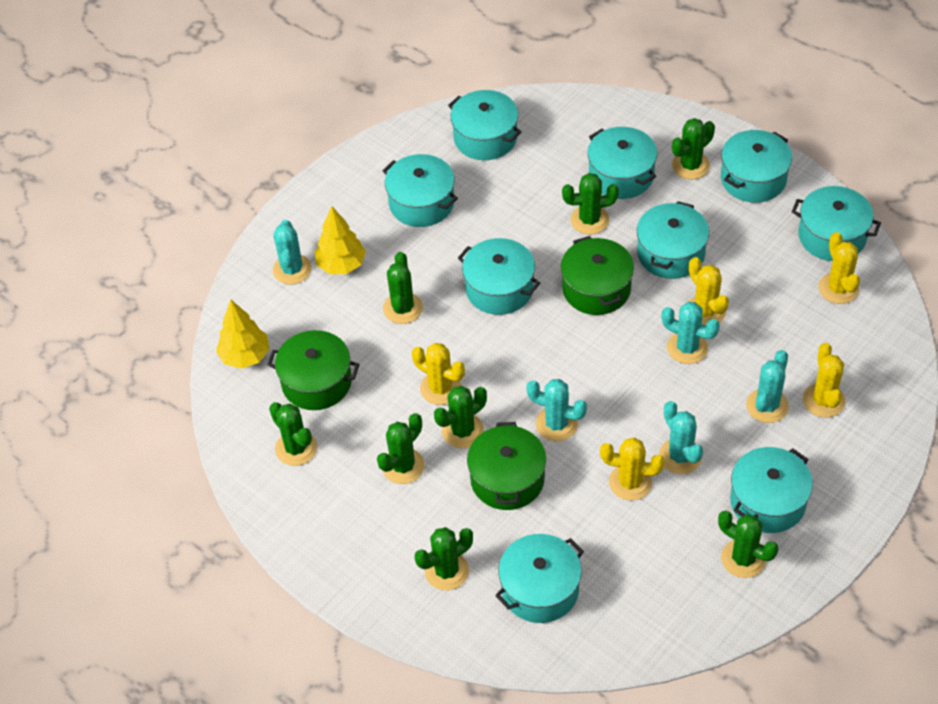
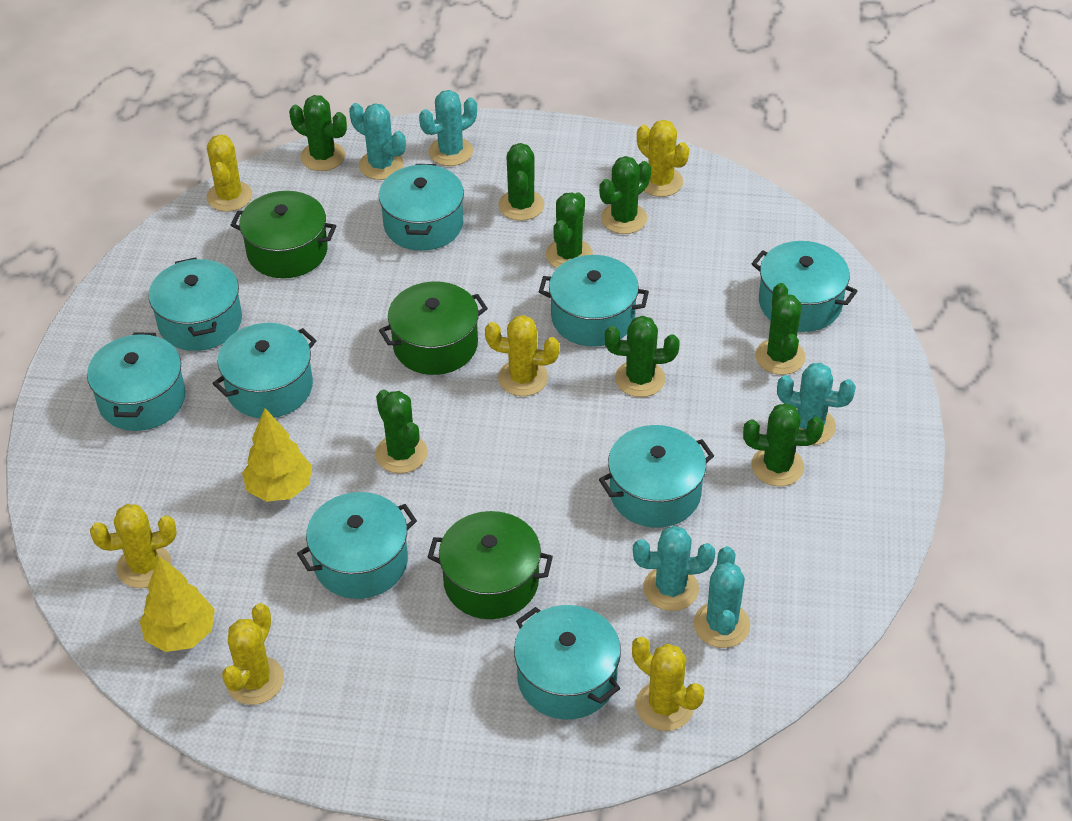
yellow cactus: 5 -> 6

